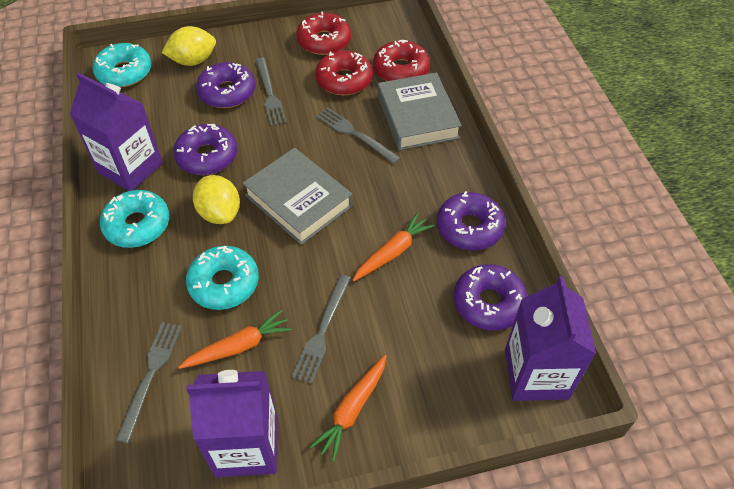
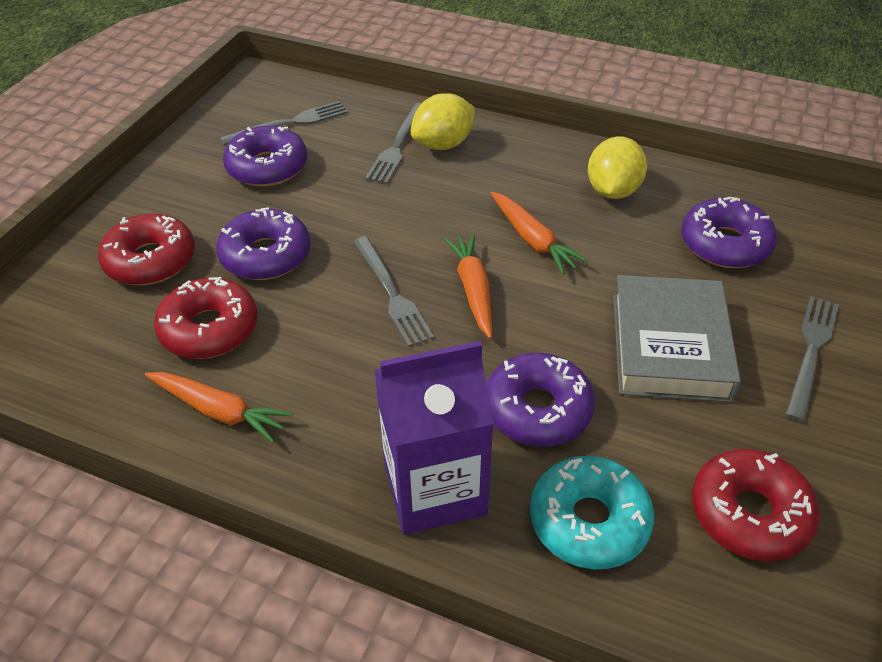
grey book: 2 -> 1
purple carton: 3 -> 1
turquoise donut: 3 -> 1

